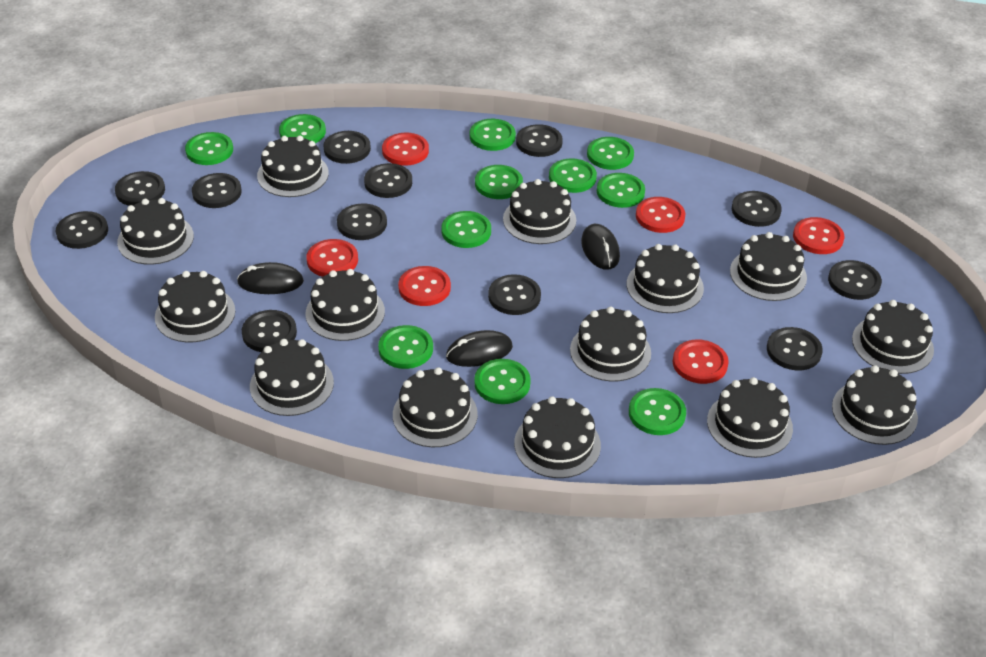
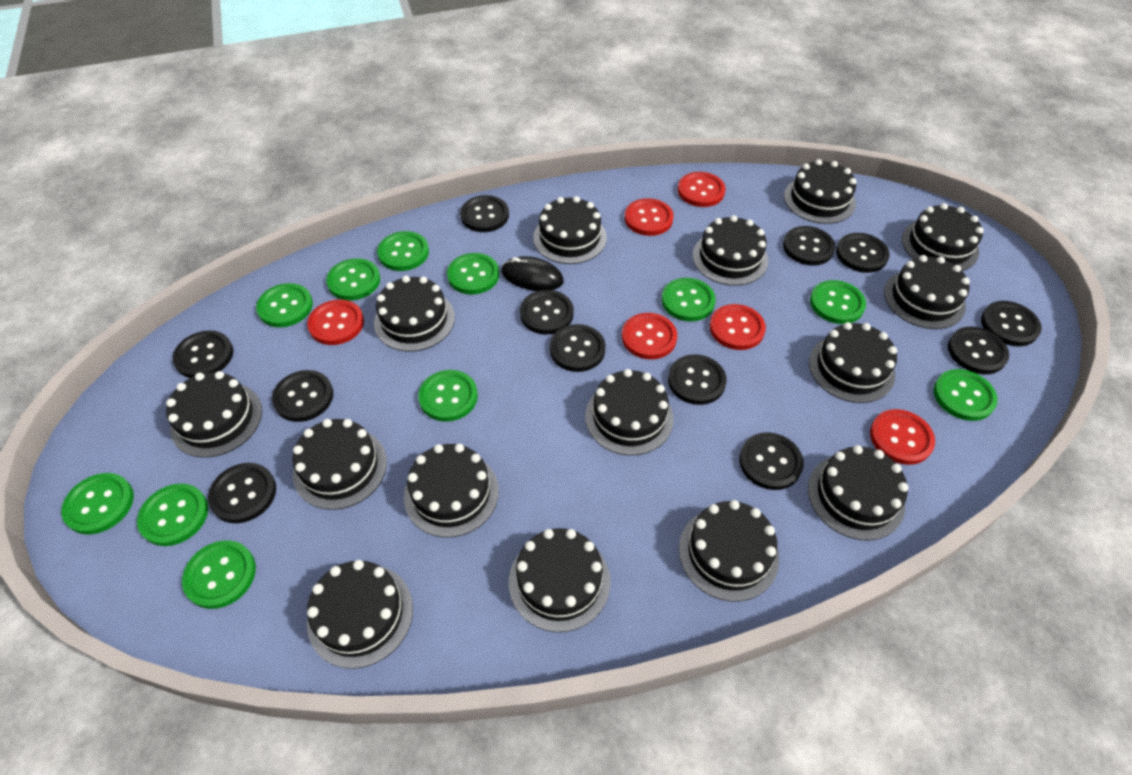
black cake: 14 -> 15
black mouse: 3 -> 1

